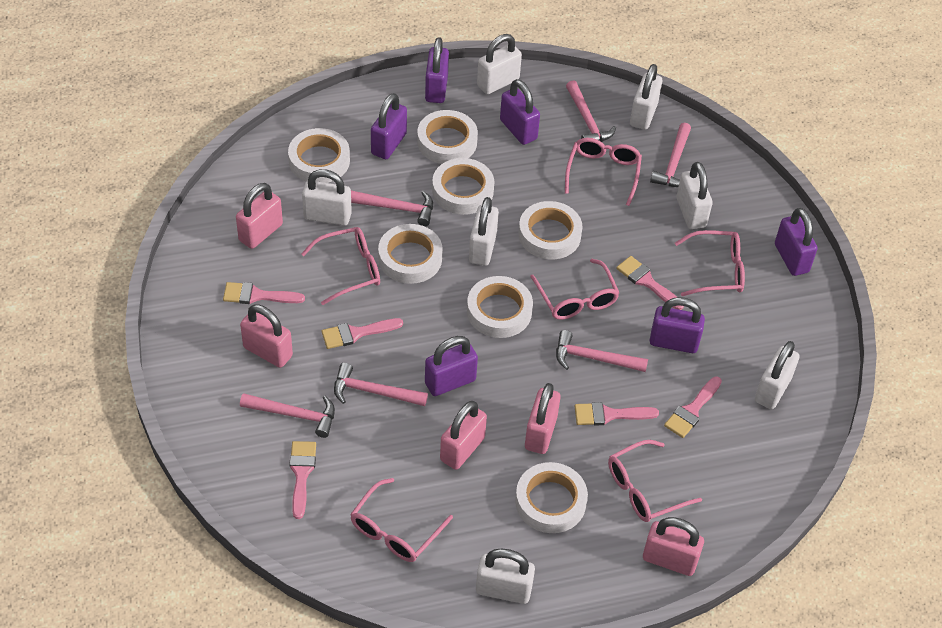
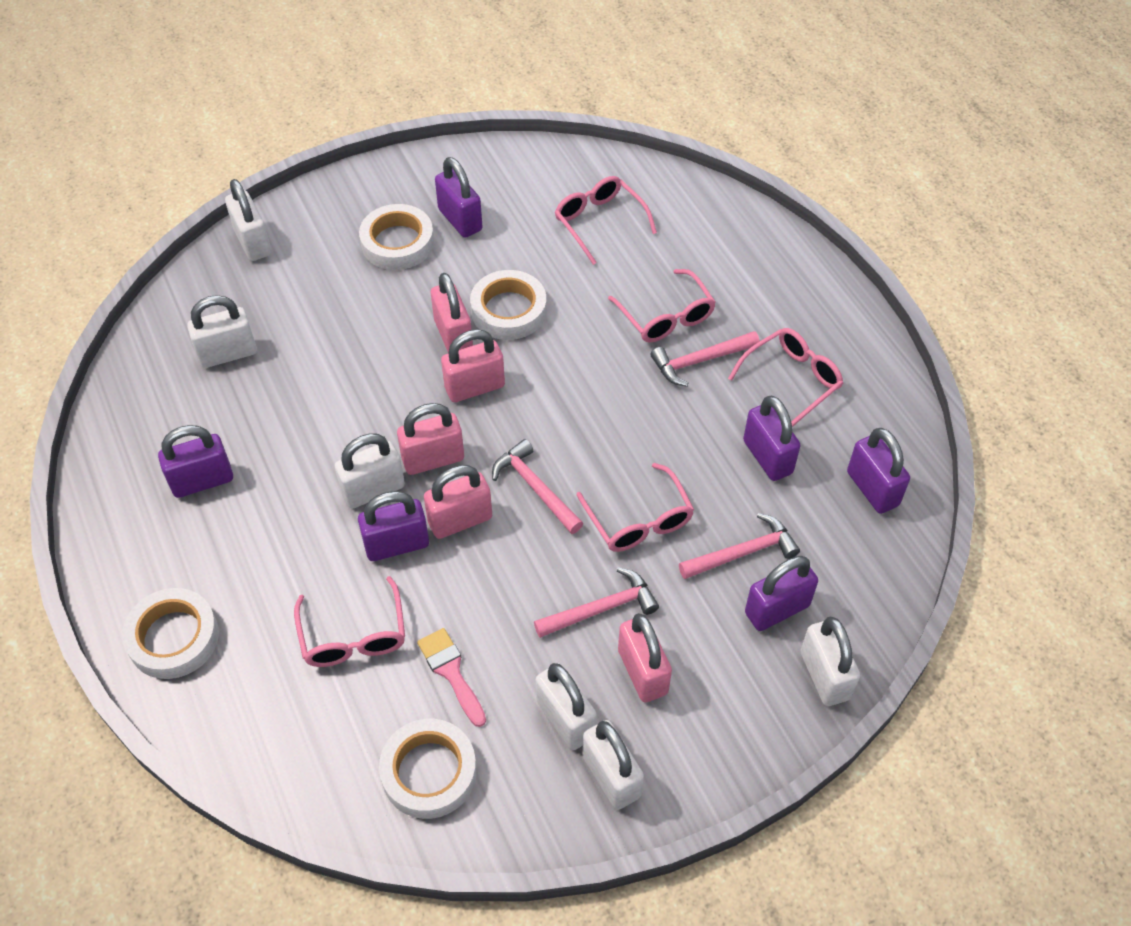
pink brush: 6 -> 1
pink glasses: 6 -> 5
pink hammer: 6 -> 4
white padlock: 7 -> 6
white tape: 7 -> 4

